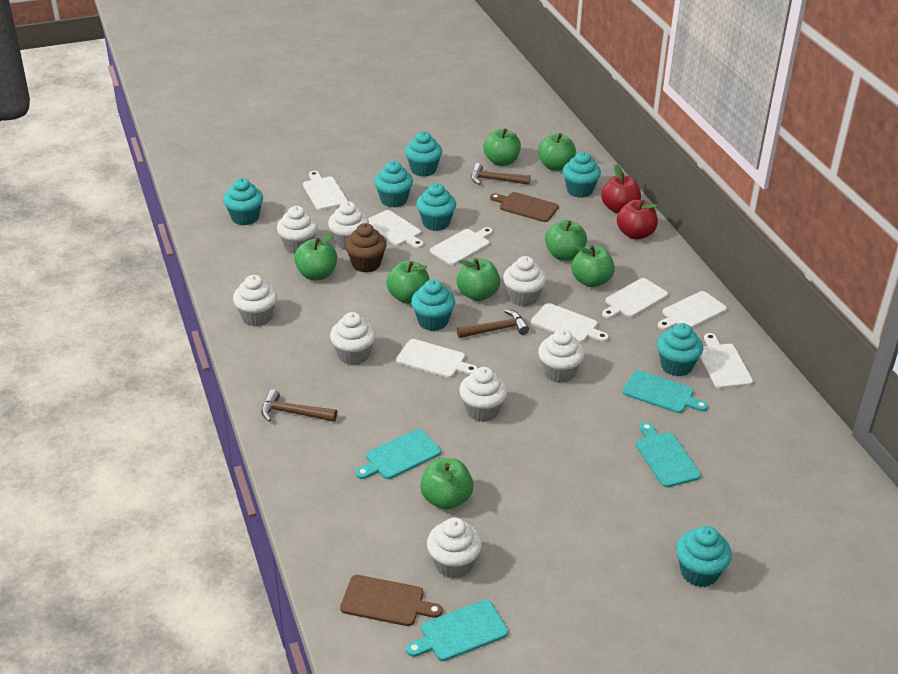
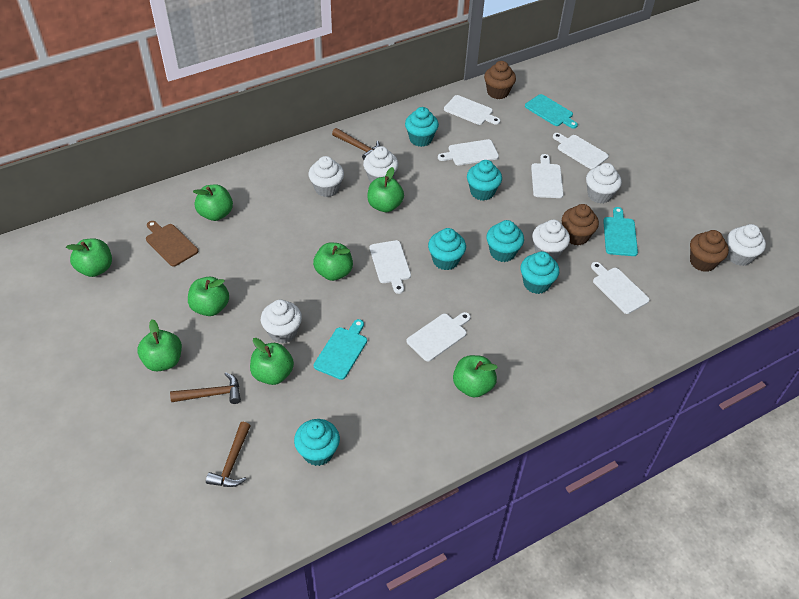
brown cupcake: 1 -> 3
brown cutting board: 2 -> 1
red apple: 2 -> 0
turquoise cupcake: 8 -> 6
turquoise cutting board: 4 -> 3
white cupcake: 8 -> 6
white cutting board: 8 -> 7

